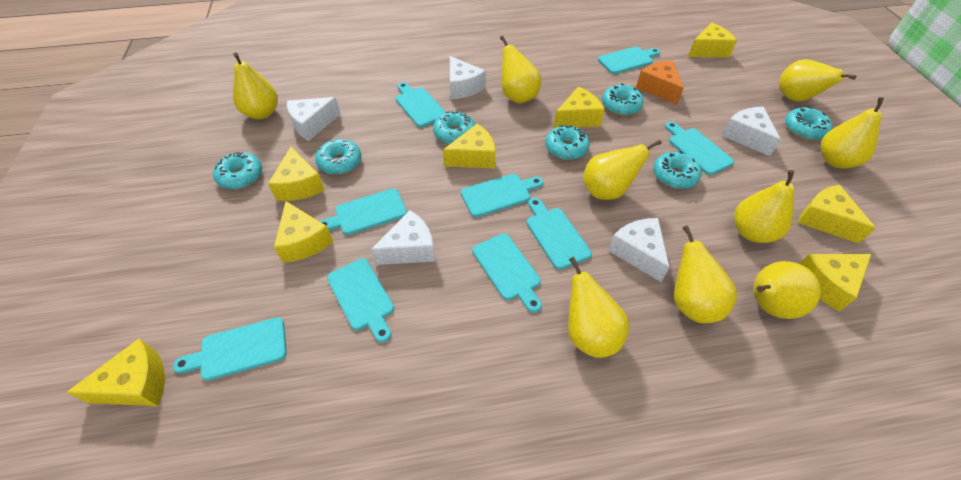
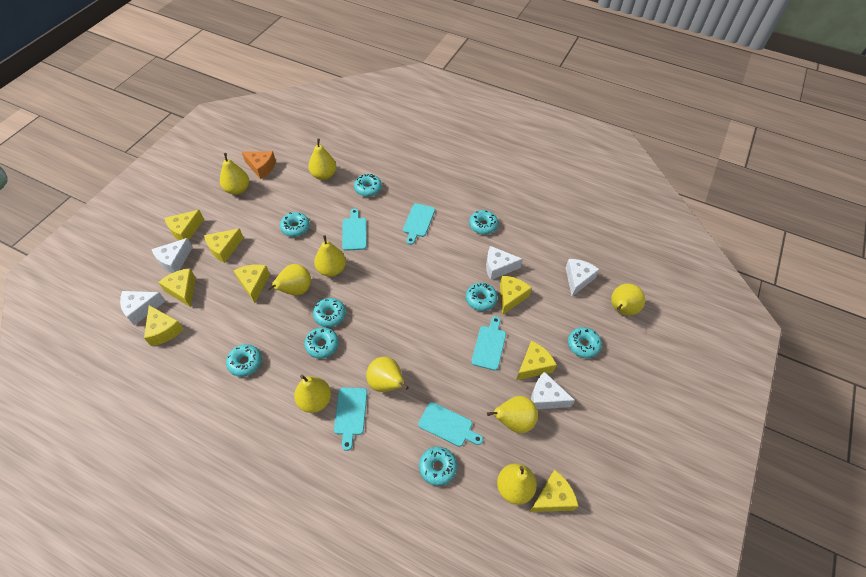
turquoise cutting board: 9 -> 5
turquoise donut: 7 -> 9

